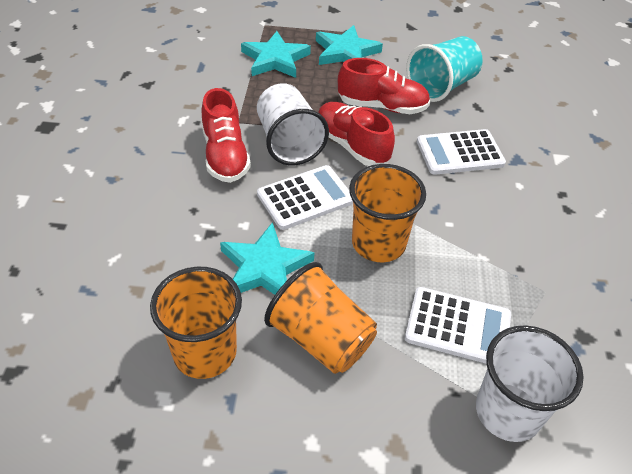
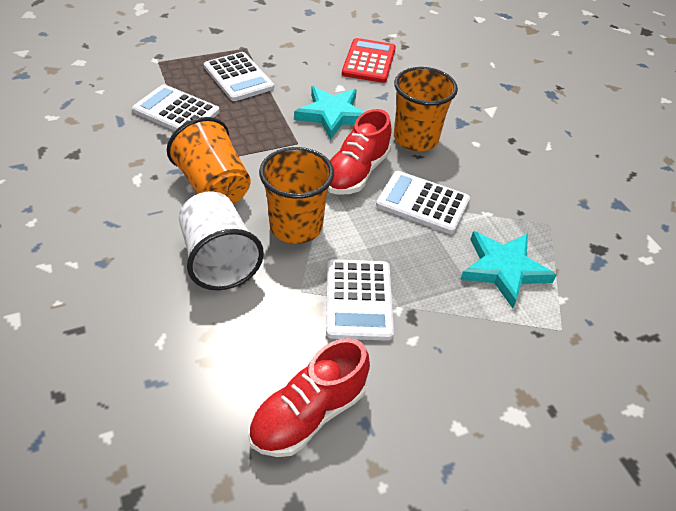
red calculator: 0 -> 1
red shoe: 3 -> 2
turquoise cup: 1 -> 0
turquoise star: 3 -> 2
white calculator: 3 -> 4
white cup: 2 -> 1

